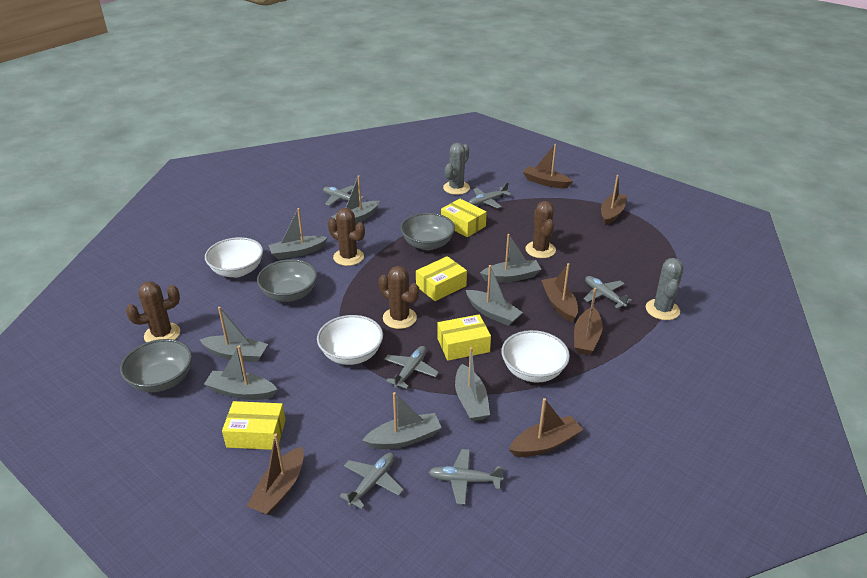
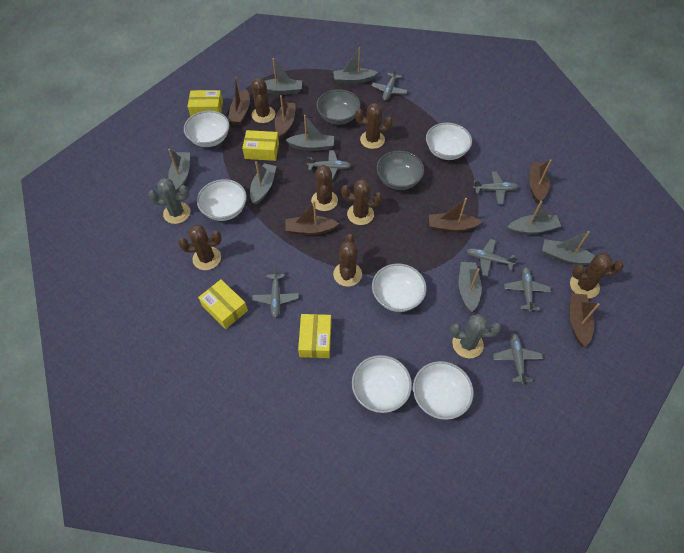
brown cactus: 4 -> 7
grey bowl: 3 -> 2
grey plane: 6 -> 7
white bowl: 3 -> 6

